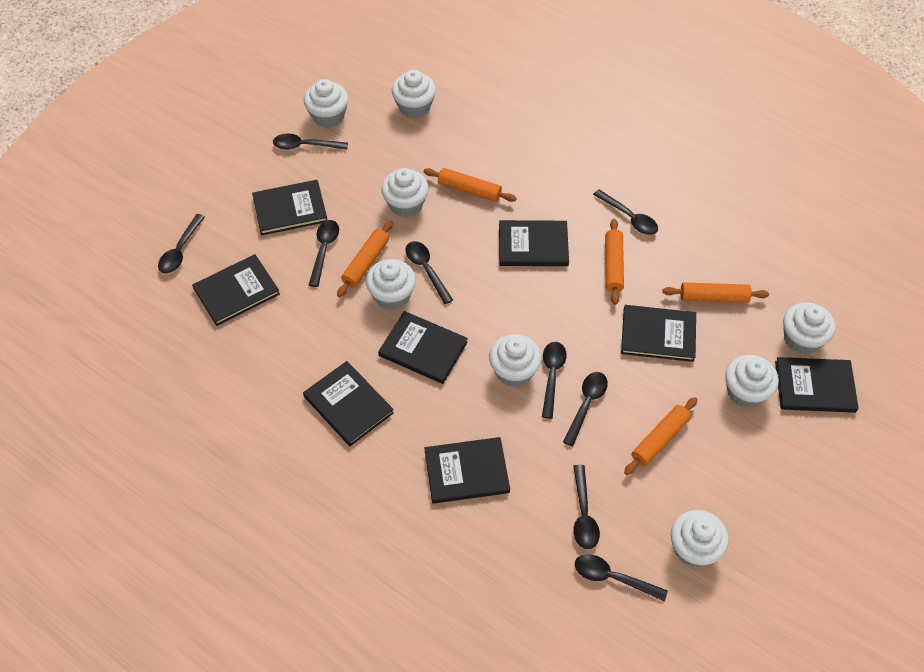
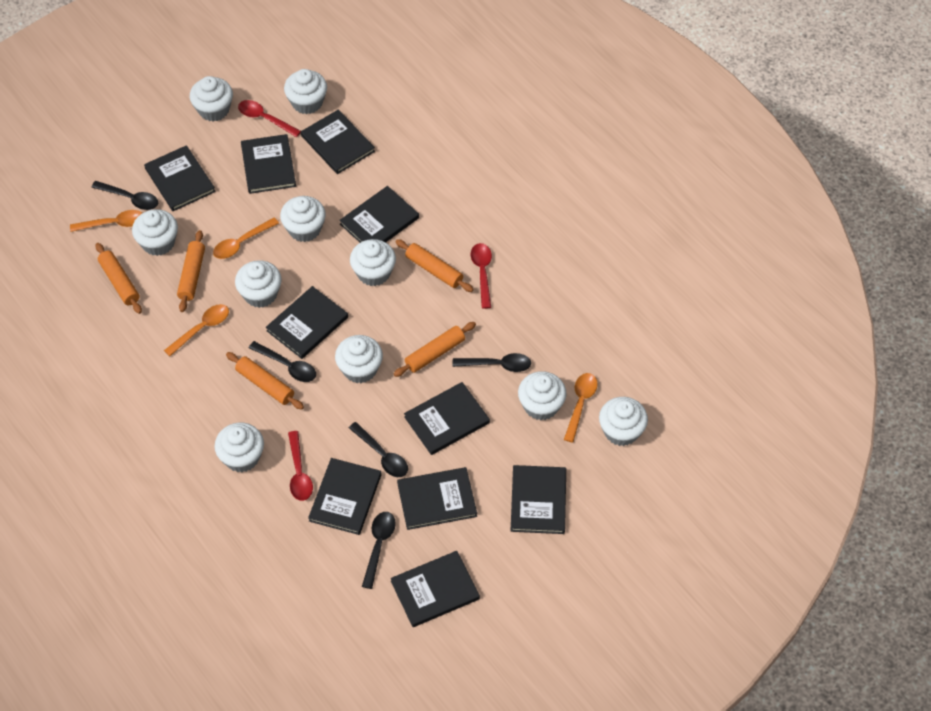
black book: 8 -> 10
black spoon: 9 -> 5
orange spoon: 0 -> 4
red spoon: 0 -> 3
white cupcake: 8 -> 10

